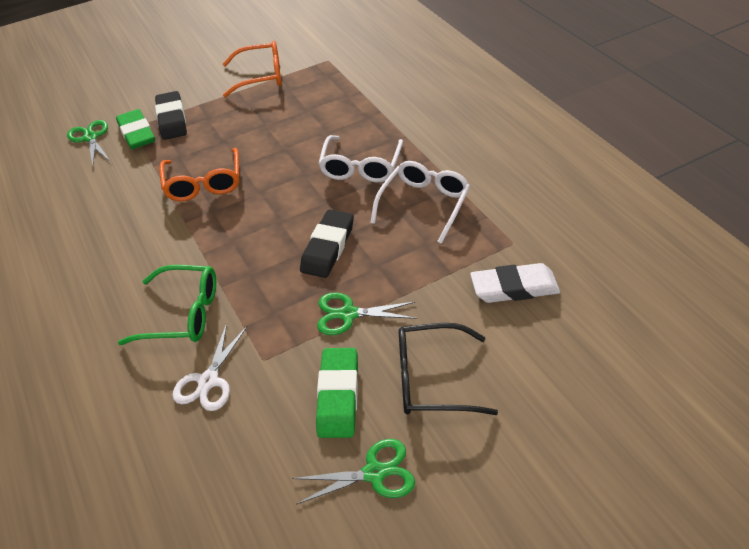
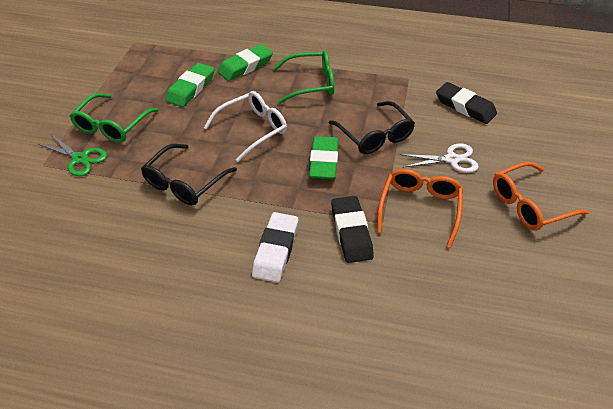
black glasses: 1 -> 2
green eraser: 2 -> 3
green glasses: 1 -> 2
green scissors: 3 -> 1
white glasses: 2 -> 1

